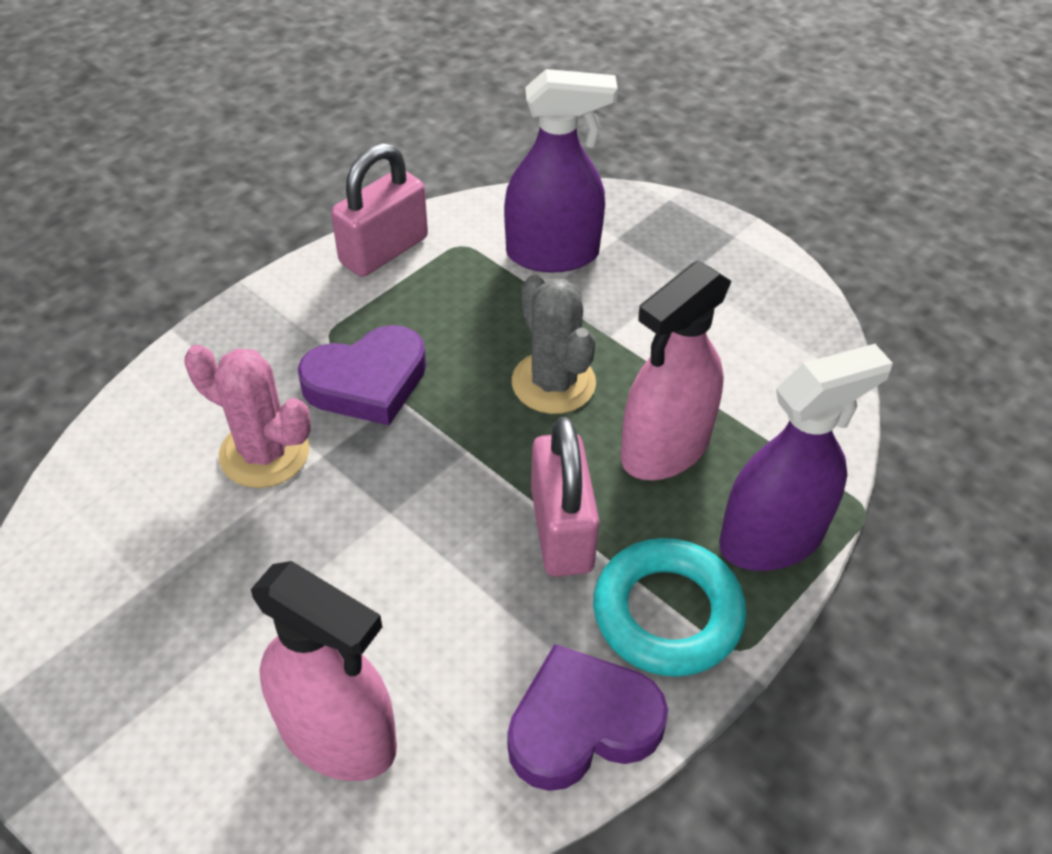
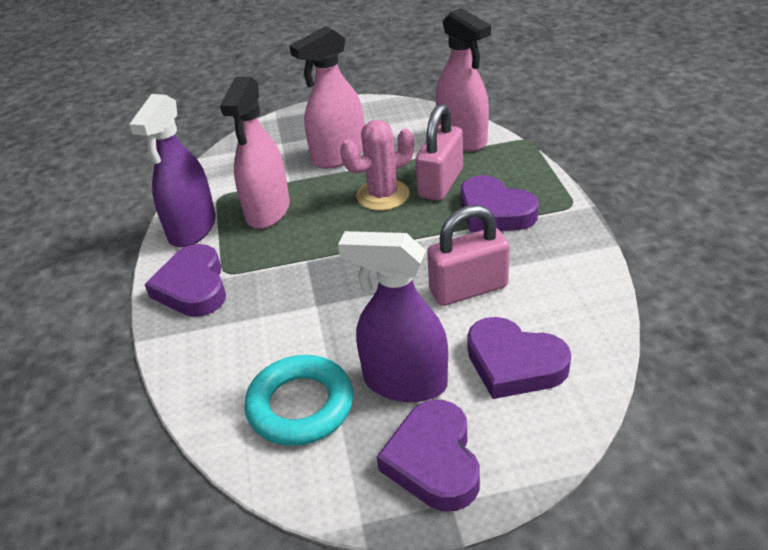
grey cactus: 1 -> 0
pink spray bottle: 2 -> 3
purple heart: 2 -> 4

